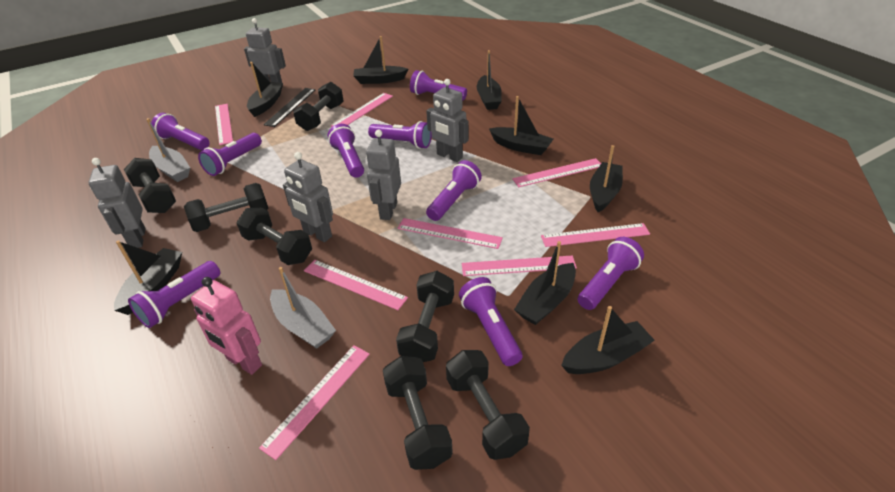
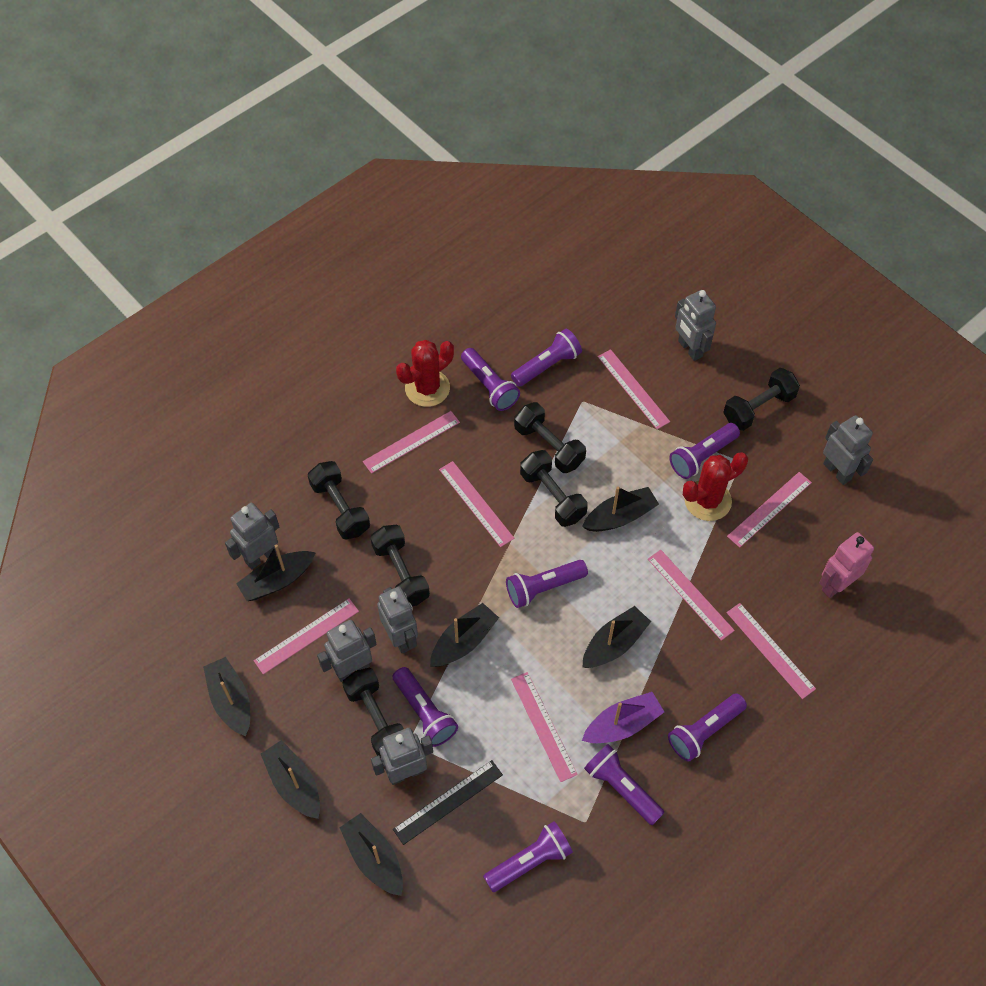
black boat: 8 -> 7
black dumbbell: 7 -> 6
grey boat: 2 -> 0
grey robot: 5 -> 6
purple boat: 0 -> 1
purple flashlight: 9 -> 8
red cactus: 0 -> 2

